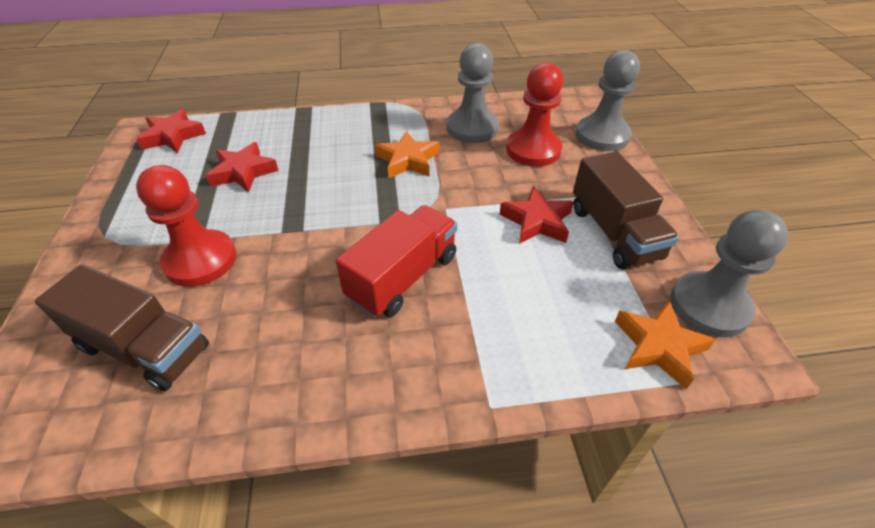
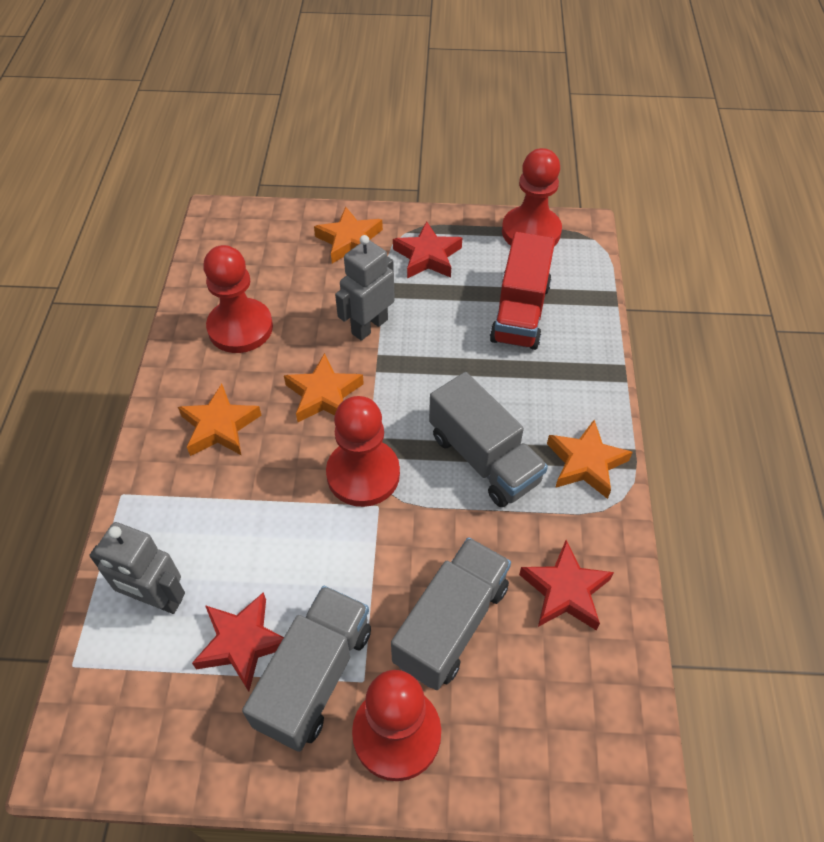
brown truck: 2 -> 0
grey pawn: 3 -> 0
grey robot: 0 -> 2
grey truck: 0 -> 3
orange star: 2 -> 4
red pawn: 2 -> 4

